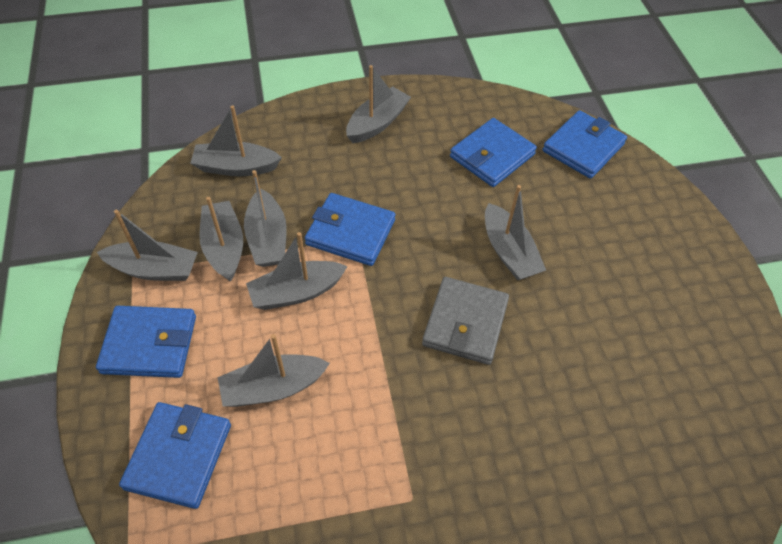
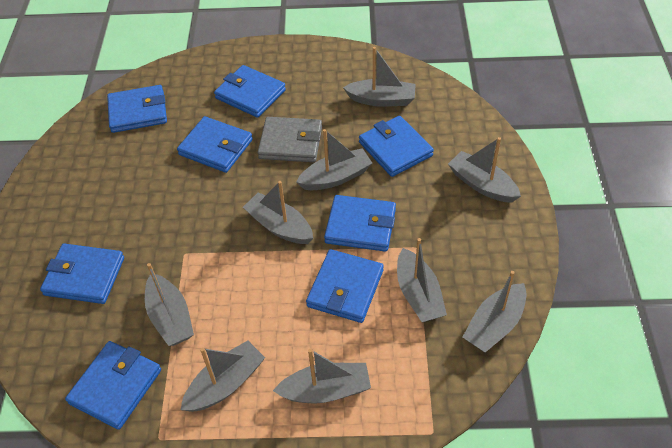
blue wallet: 5 -> 8
grey boat: 8 -> 9

